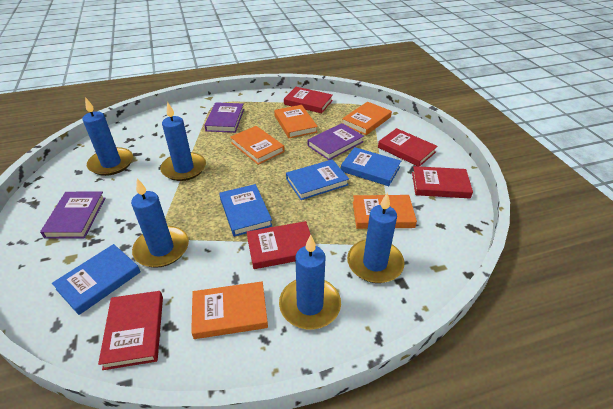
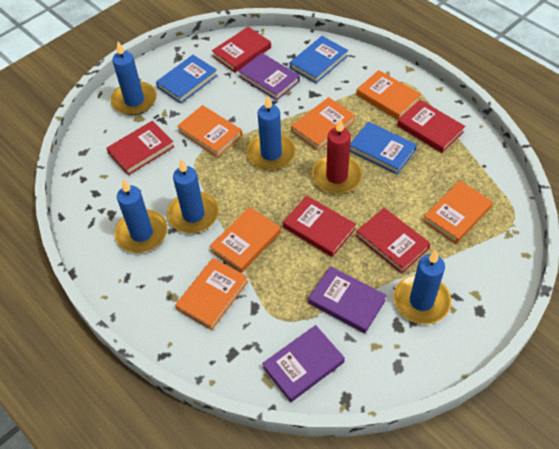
blue book: 4 -> 3
orange book: 5 -> 6
red candle: 0 -> 1

